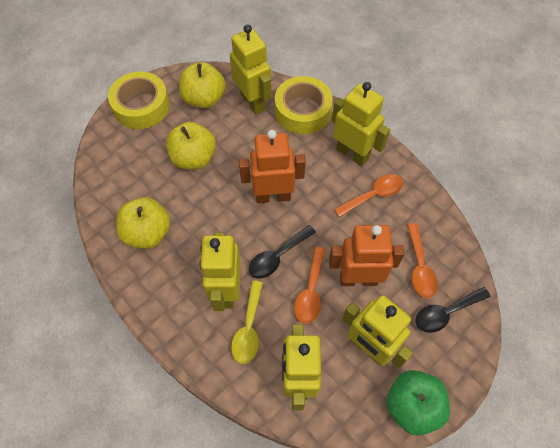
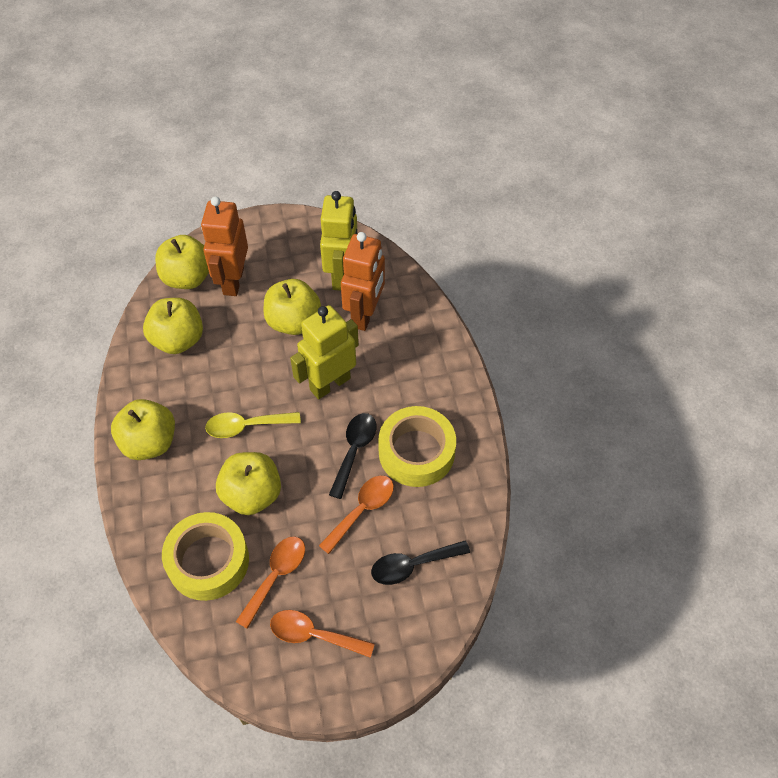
green apple: 1 -> 0
yellow apple: 3 -> 5
yellow robot: 5 -> 2

